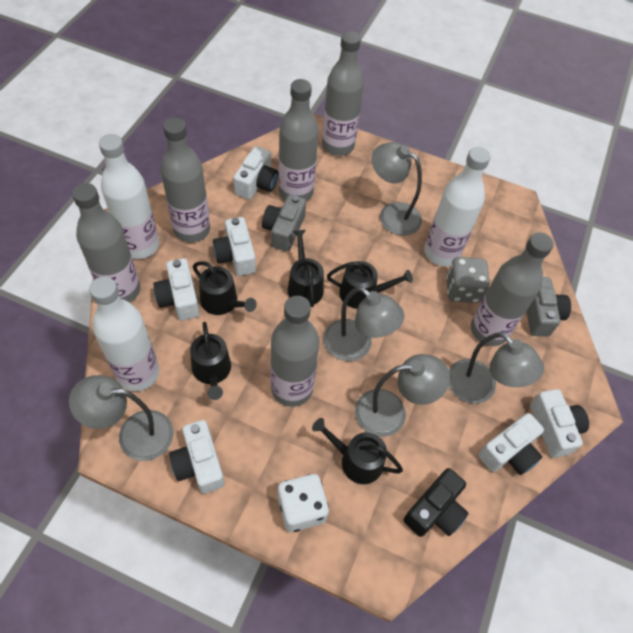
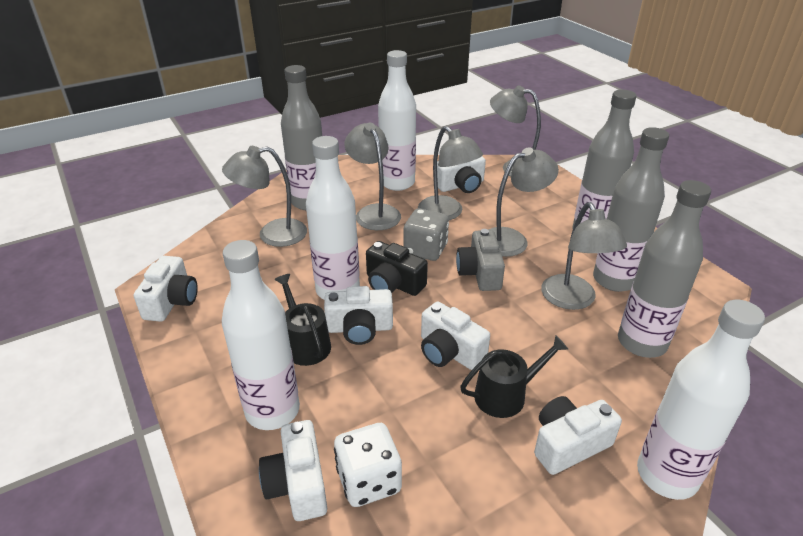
black watering can: 5 -> 2
grey bottle: 6 -> 4
grey camera: 2 -> 1
grey lamp: 5 -> 6
white bottle: 3 -> 4

